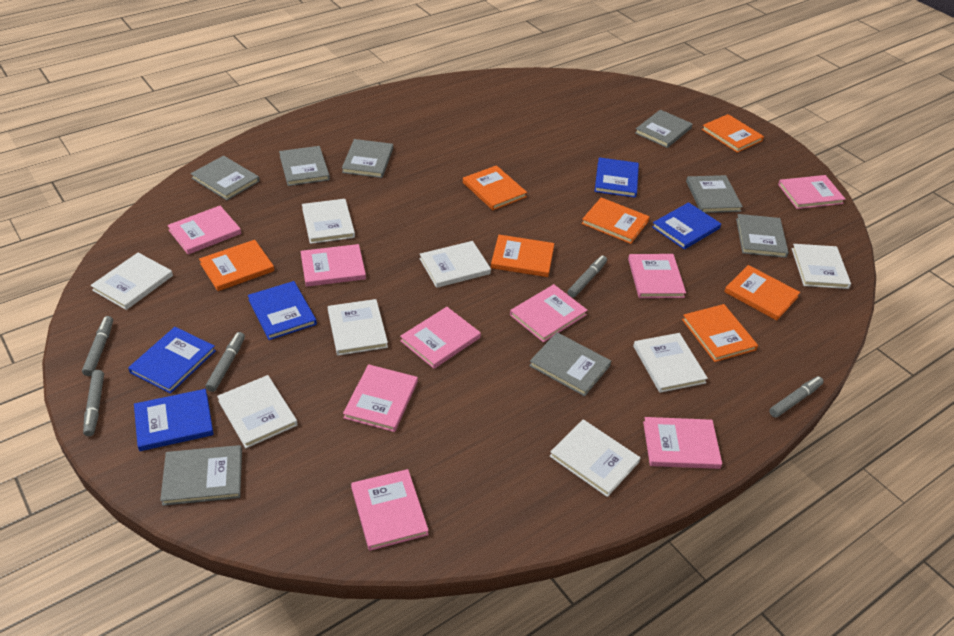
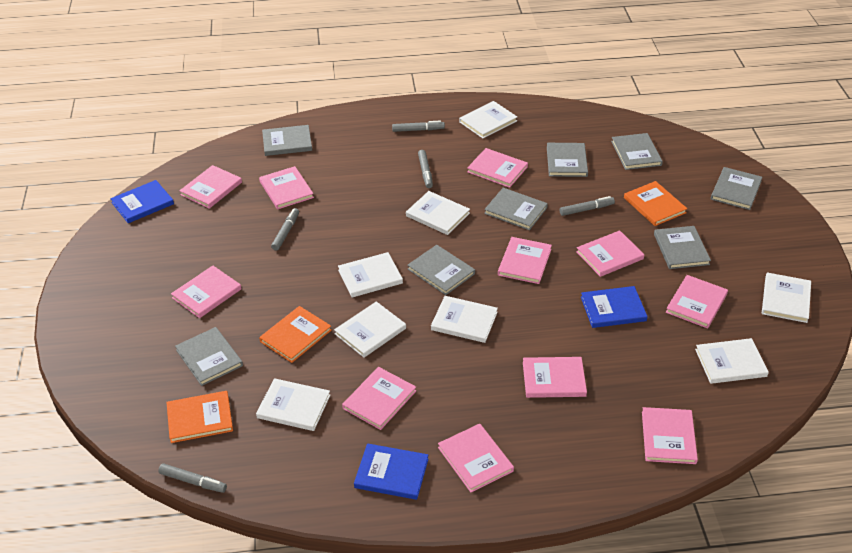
blue book: 5 -> 3
orange book: 7 -> 3
pink book: 9 -> 11

